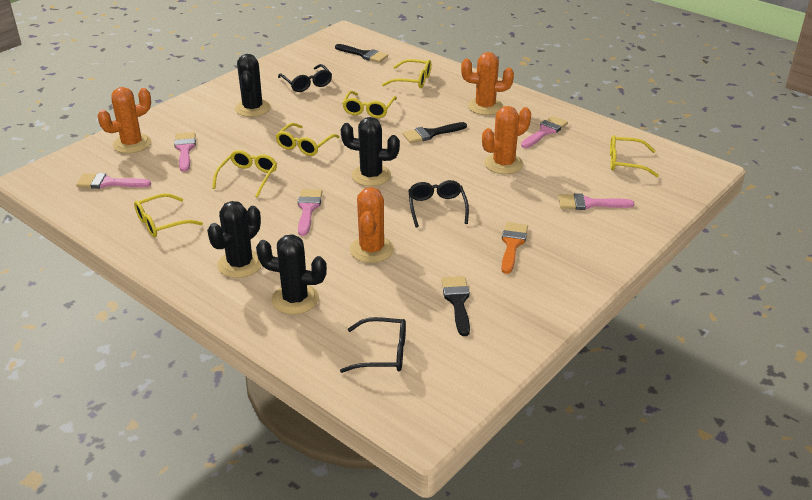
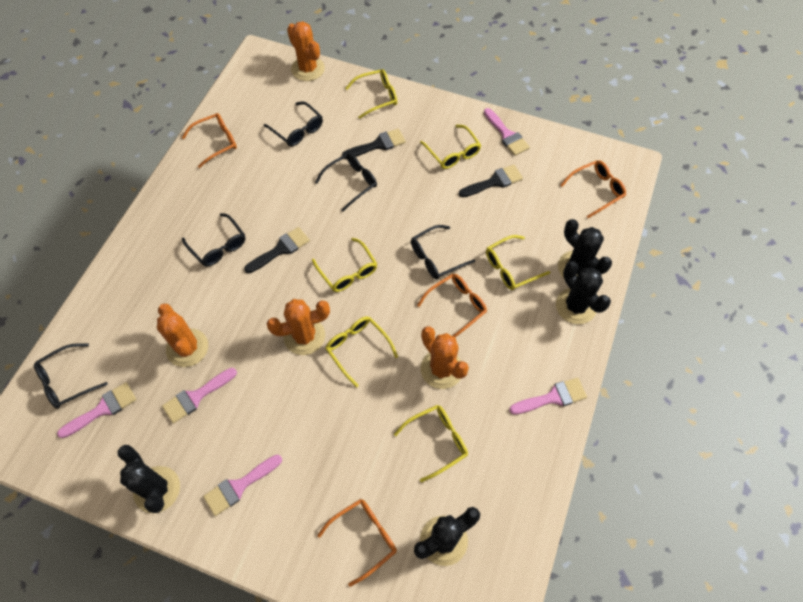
black glasses: 3 -> 5
orange brush: 1 -> 0
orange glasses: 0 -> 4

